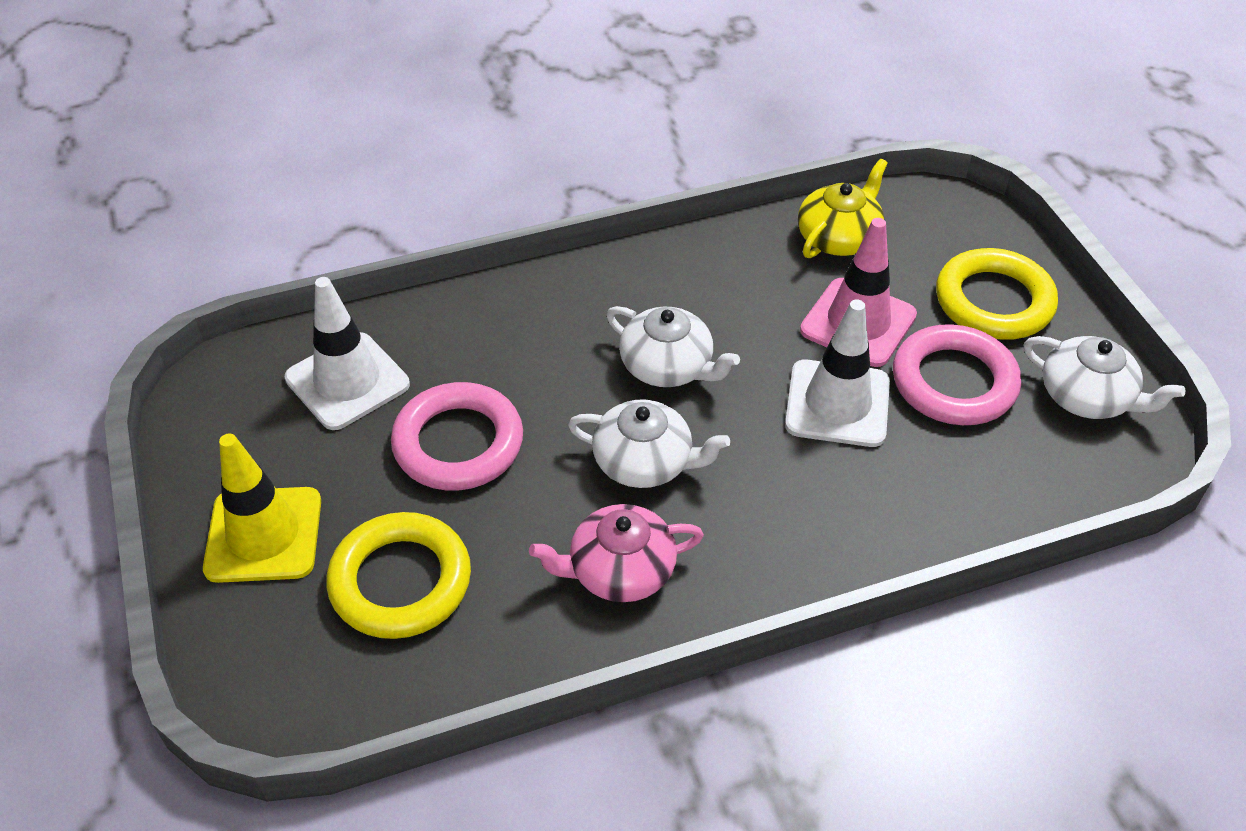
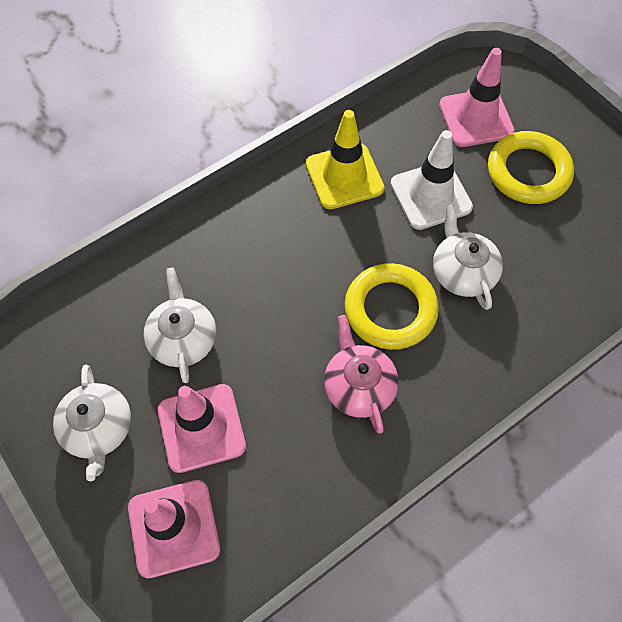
pink ring: 2 -> 0
pink traffic cone: 1 -> 3
white traffic cone: 2 -> 1
yellow teapot: 1 -> 0

